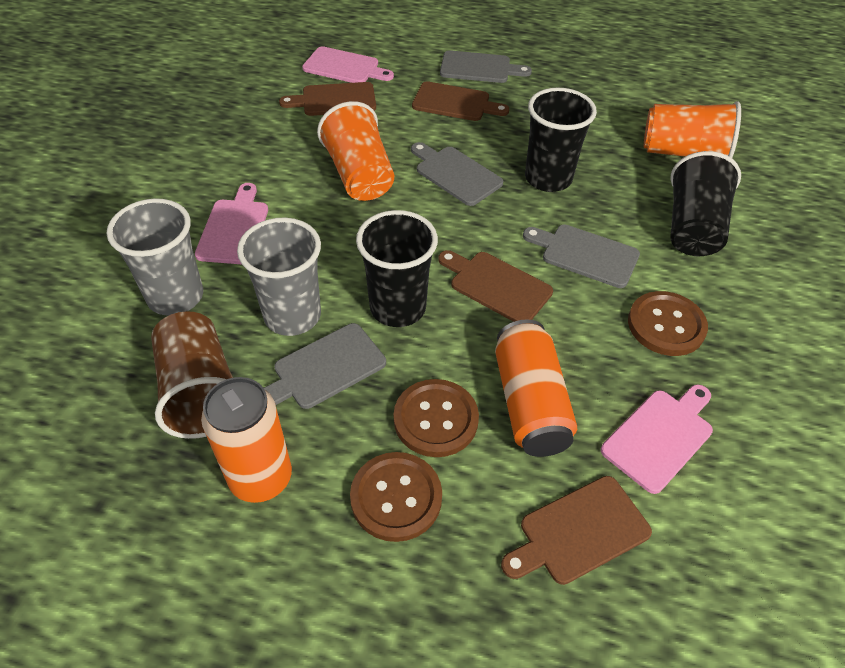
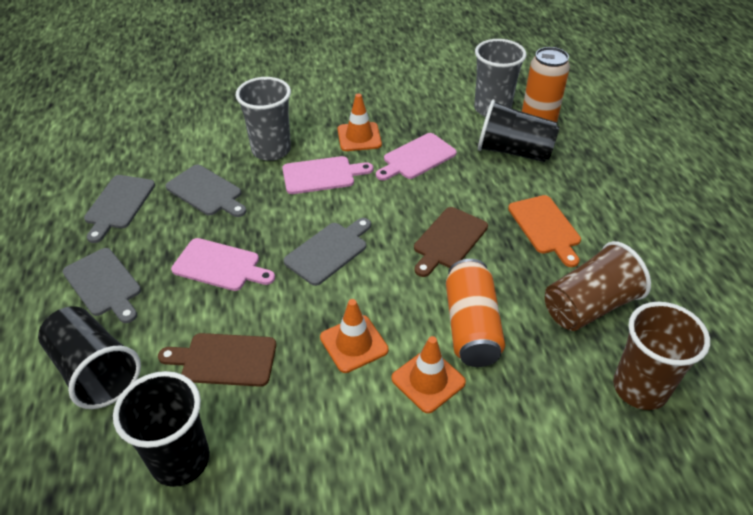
brown button: 3 -> 0
brown cup: 1 -> 2
brown cutting board: 4 -> 2
orange cup: 2 -> 0
orange cutting board: 0 -> 1
orange traffic cone: 0 -> 3

